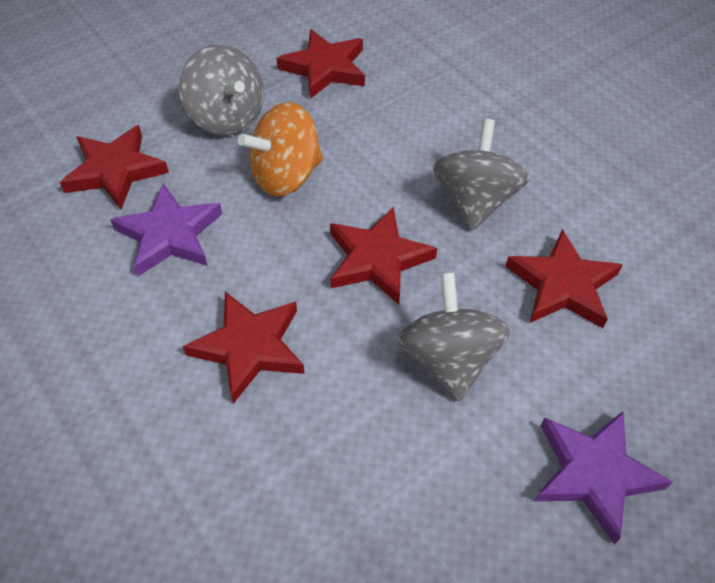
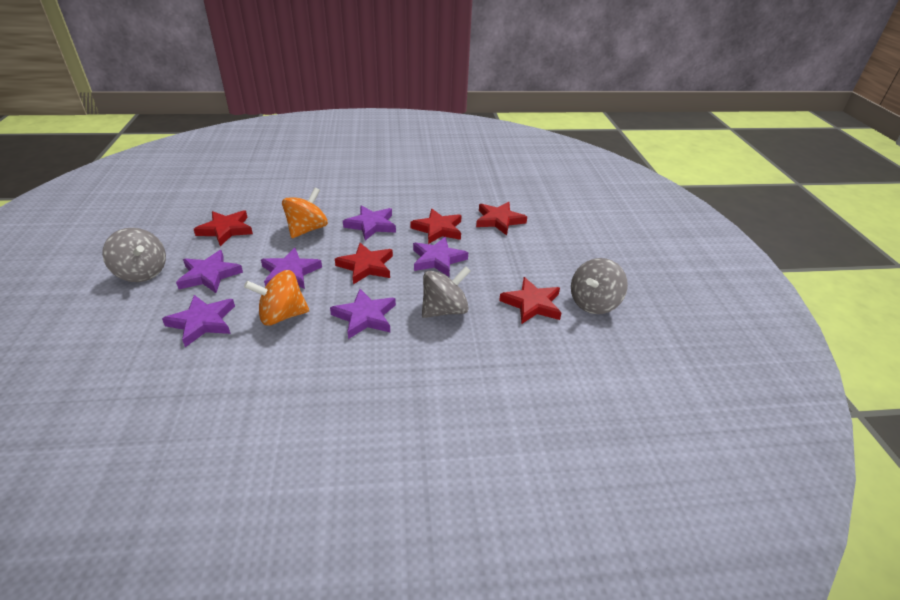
orange spinning top: 1 -> 2
purple star: 2 -> 6

